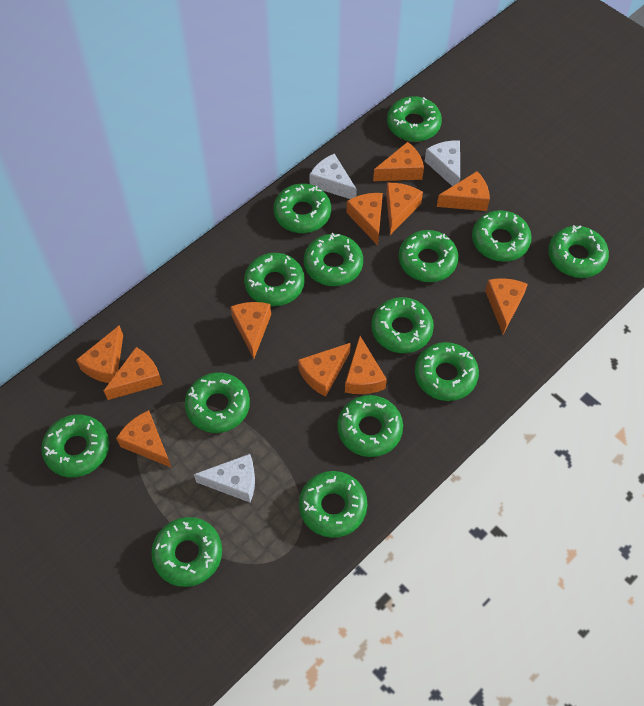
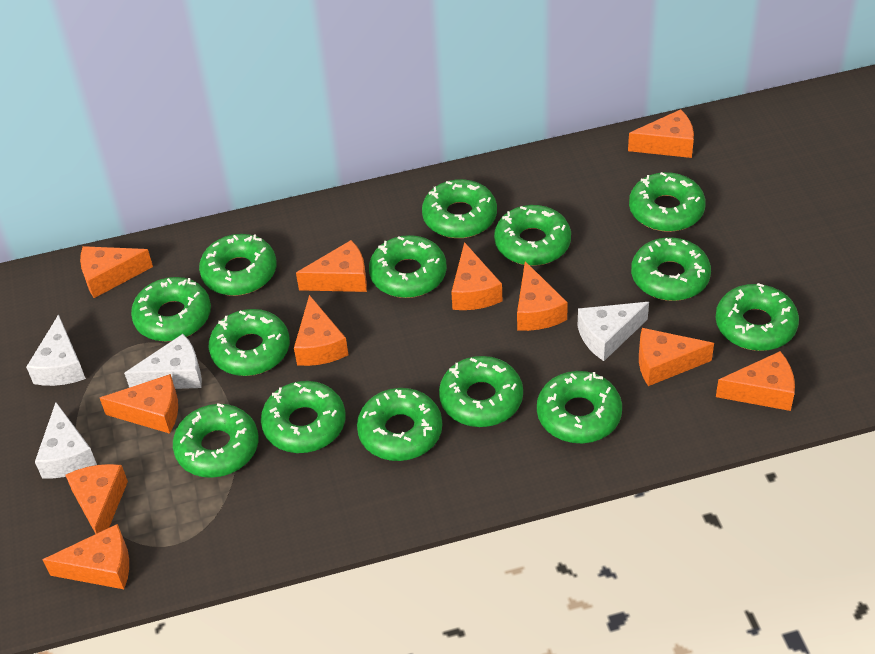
white cheese: 3 -> 4

